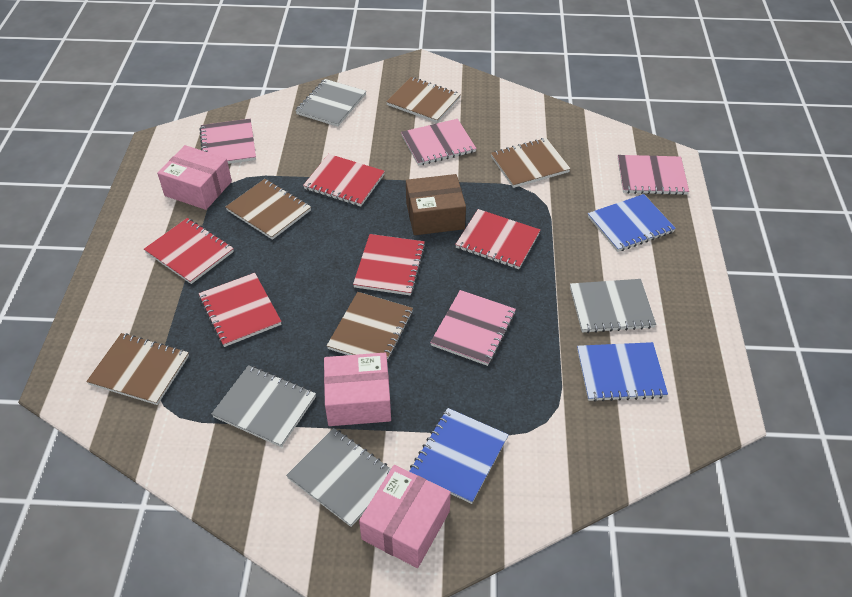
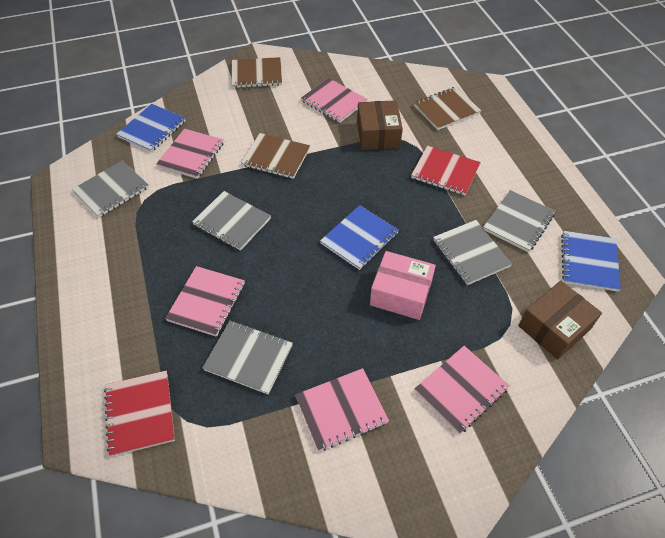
brown box: 1 -> 2
brown notebook: 5 -> 3
grey notebook: 4 -> 5
pink box: 3 -> 1
pink notebook: 4 -> 5
red notebook: 5 -> 2

